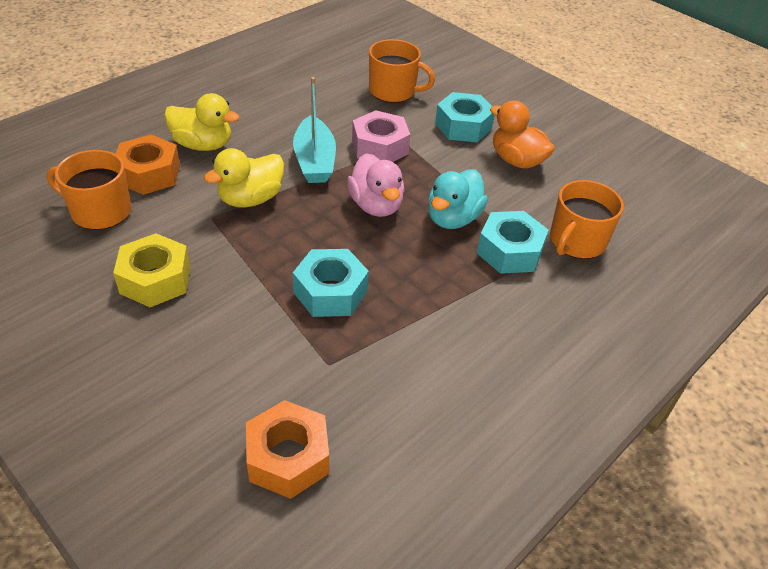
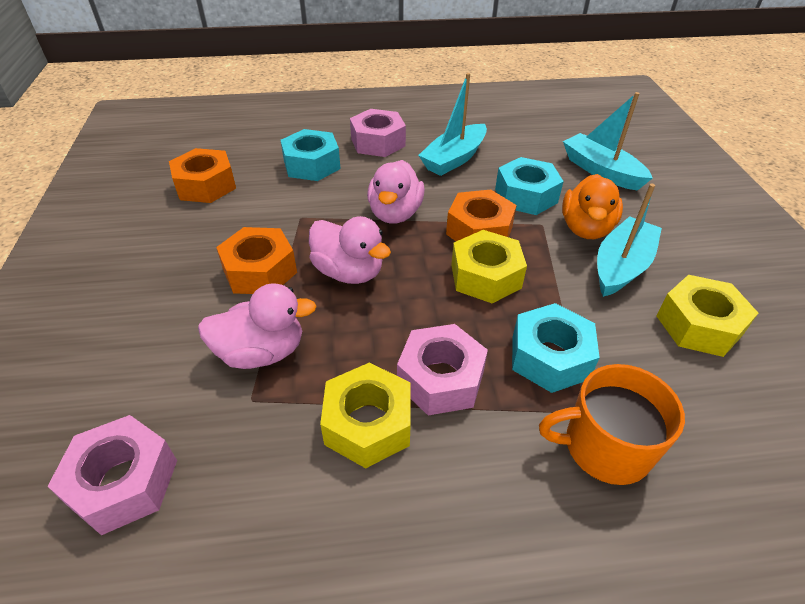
orange mug: 3 -> 1
orange nut: 2 -> 3
pink duck: 1 -> 3
pink nut: 1 -> 3
turquoise boat: 1 -> 3
turquoise duck: 1 -> 0
yellow duck: 2 -> 0
yellow nut: 1 -> 3

